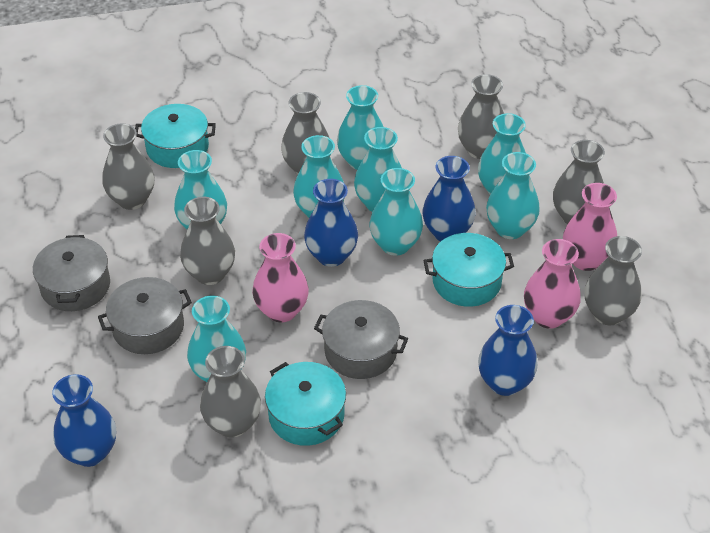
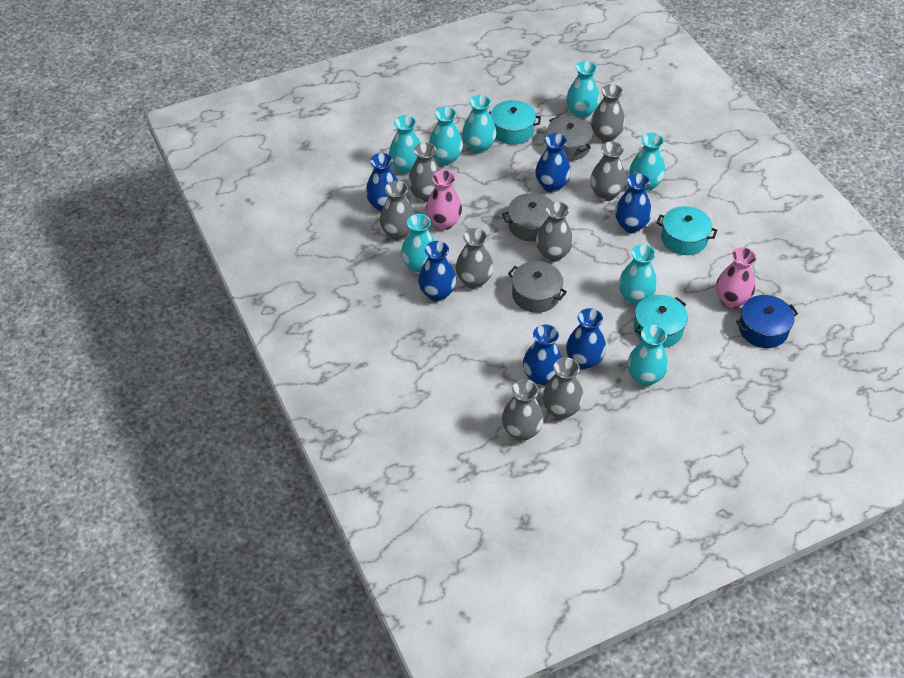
blue pot: 0 -> 1
blue vase: 4 -> 6
grey vase: 7 -> 8
pink vase: 3 -> 2

